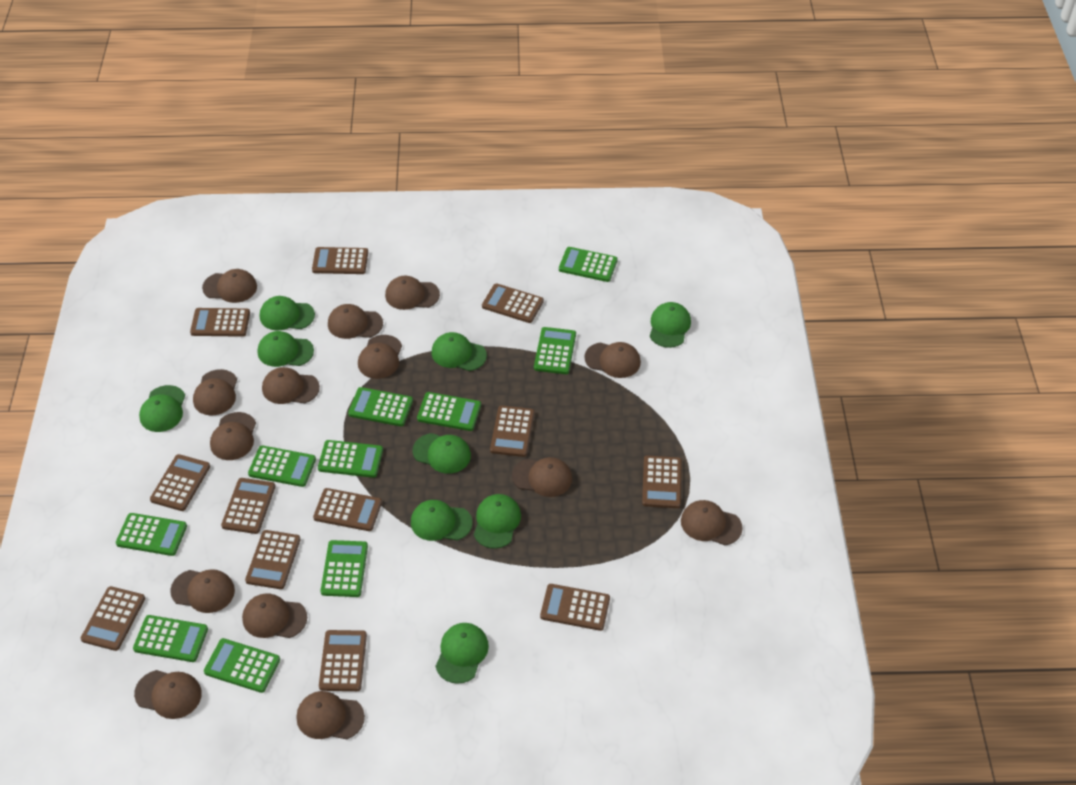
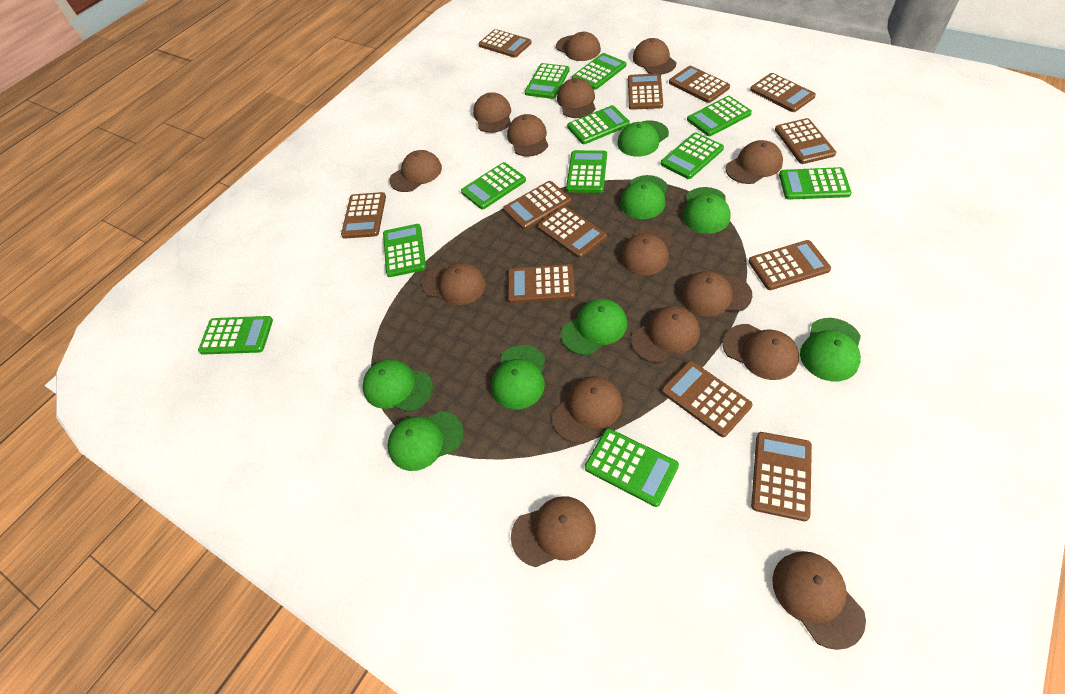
brown cap: 14 -> 15
green calculator: 10 -> 11
green cap: 9 -> 8

